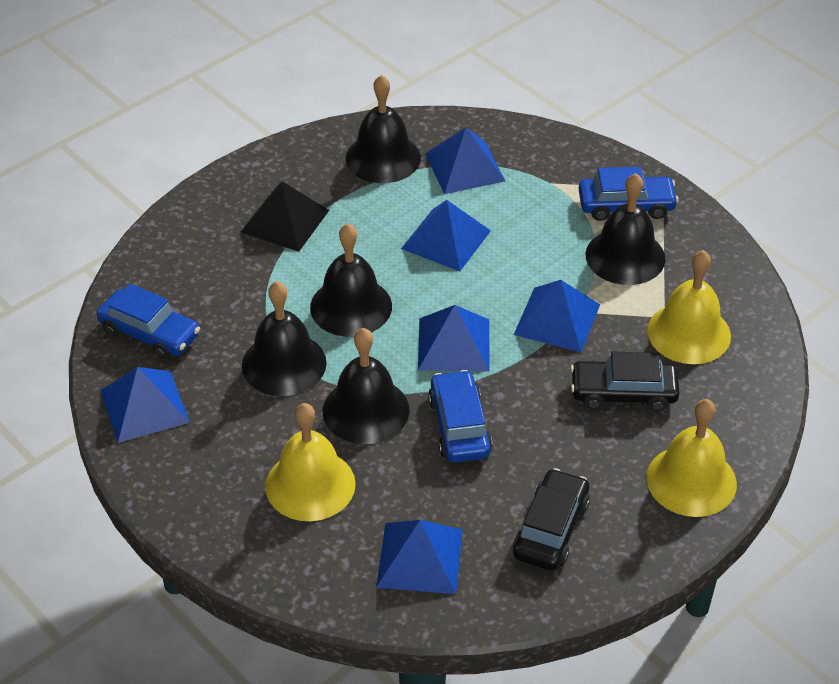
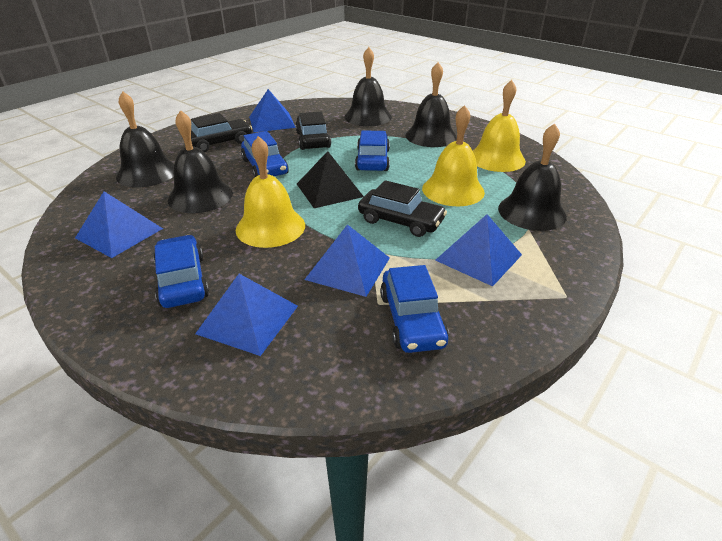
black car: 2 -> 3
blue car: 3 -> 4
blue pyramid: 6 -> 5

